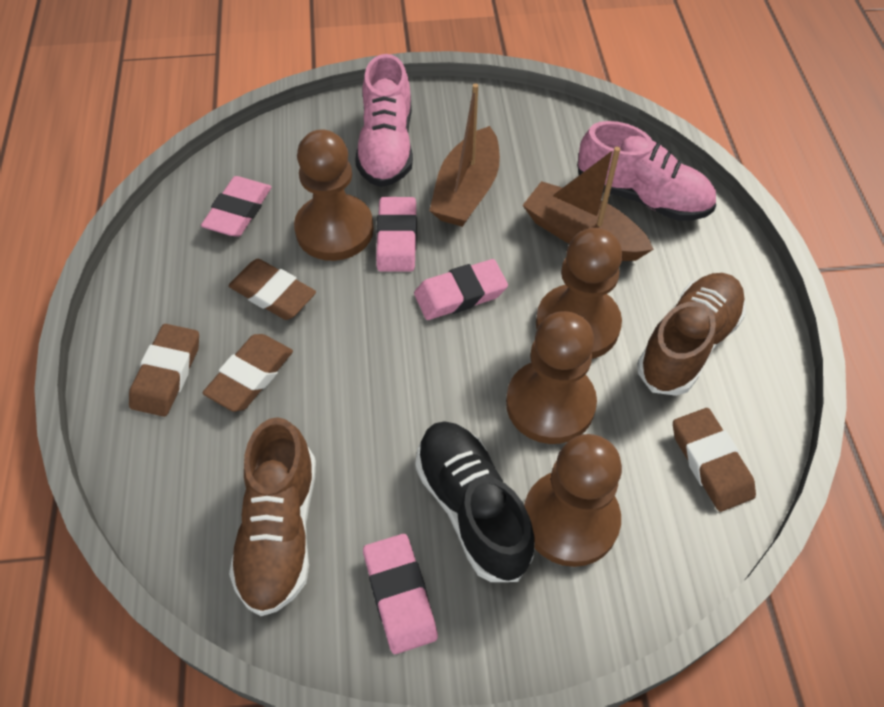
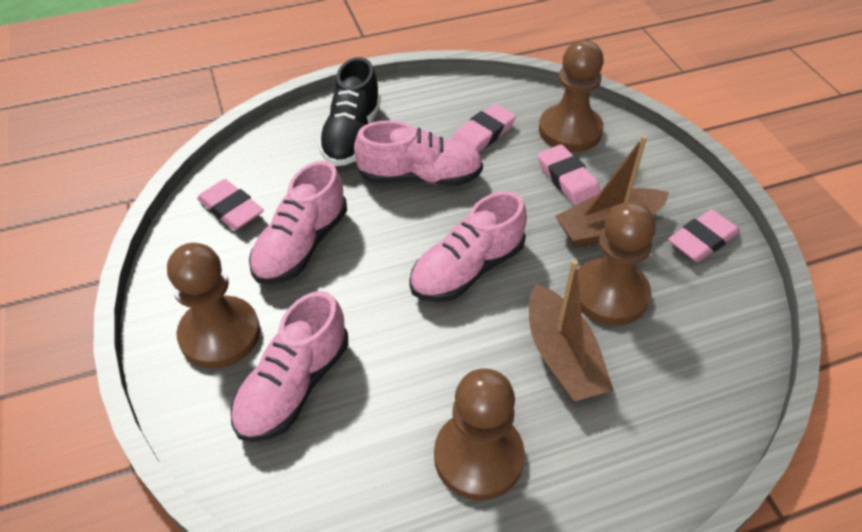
brown eraser: 4 -> 0
brown shoe: 2 -> 0
pink shoe: 2 -> 4

